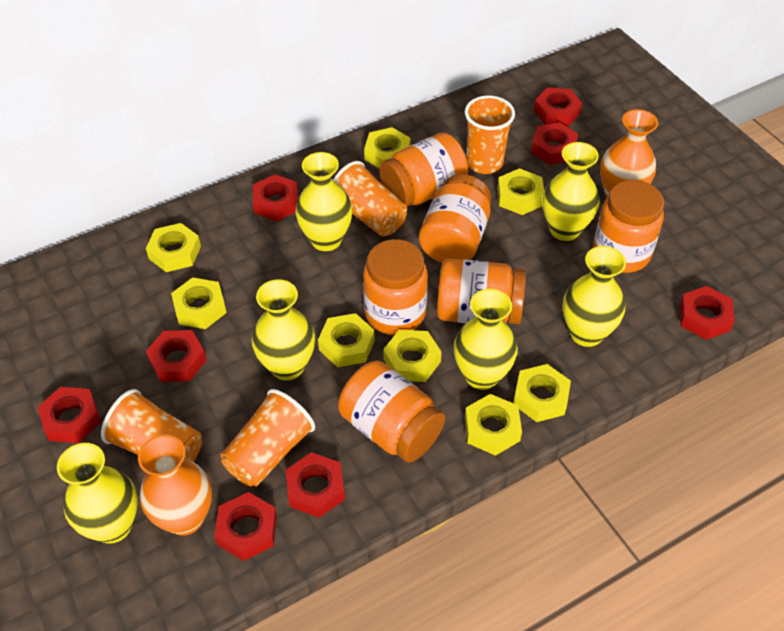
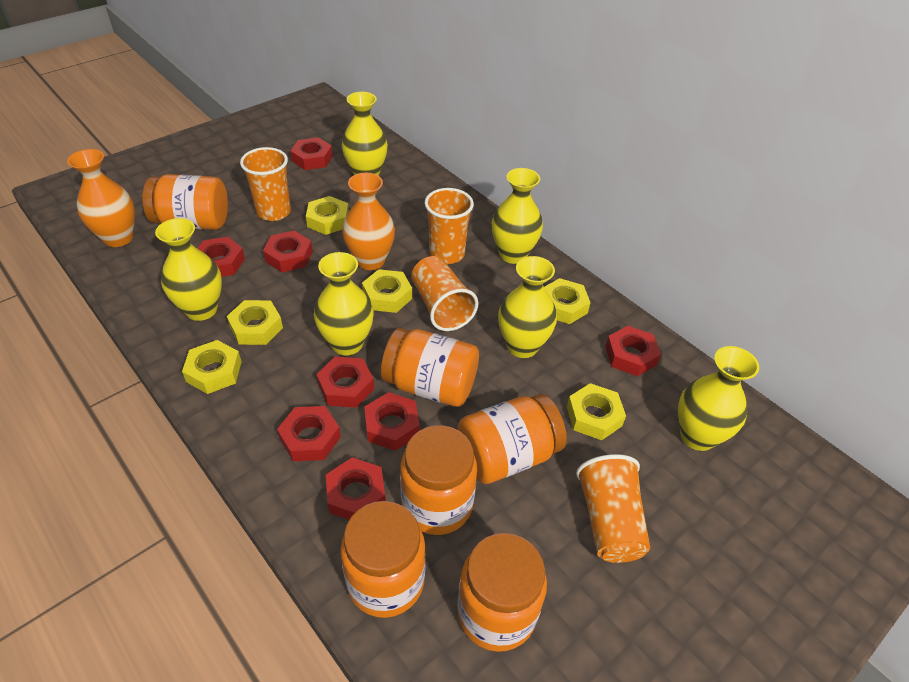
yellow nut: 8 -> 6

